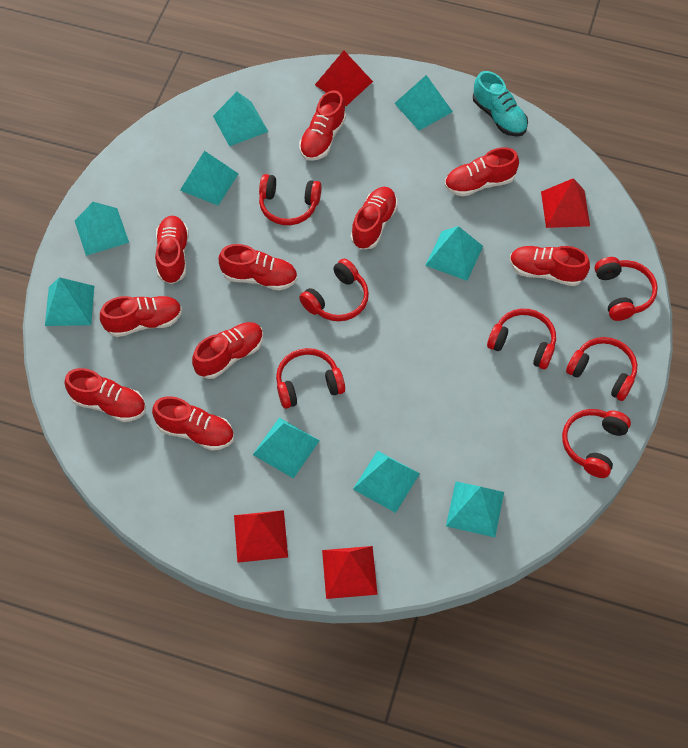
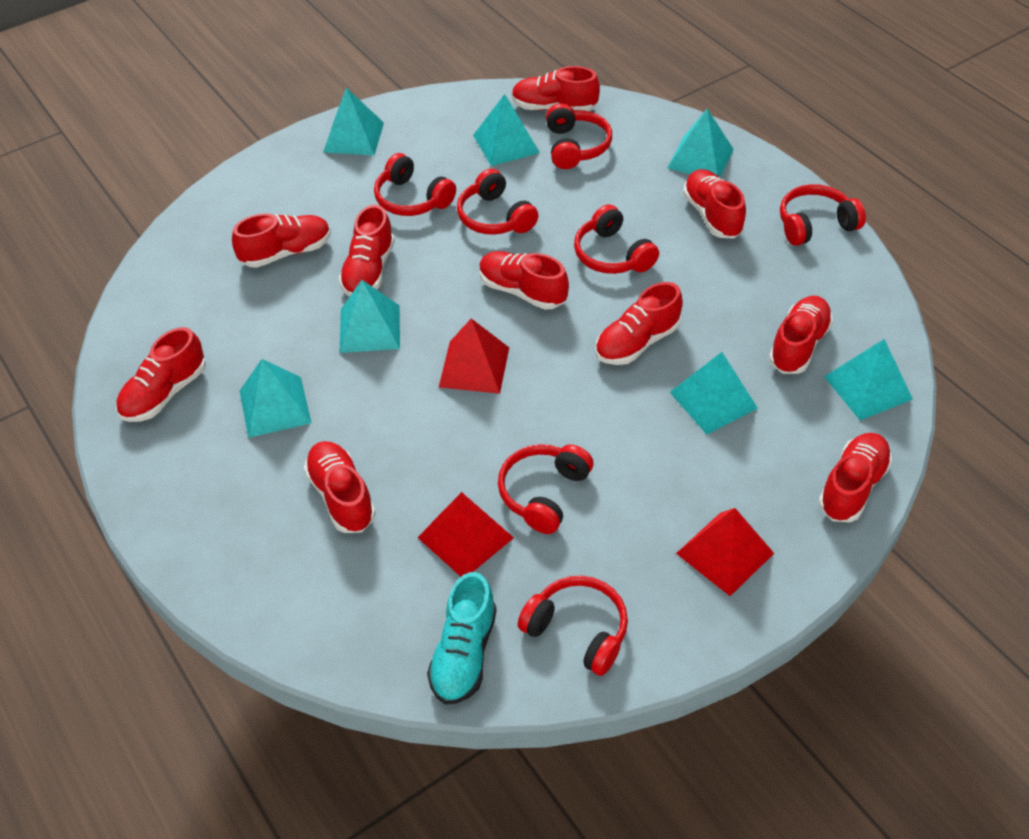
red pyramid: 4 -> 3
turquoise pyramid: 9 -> 7

